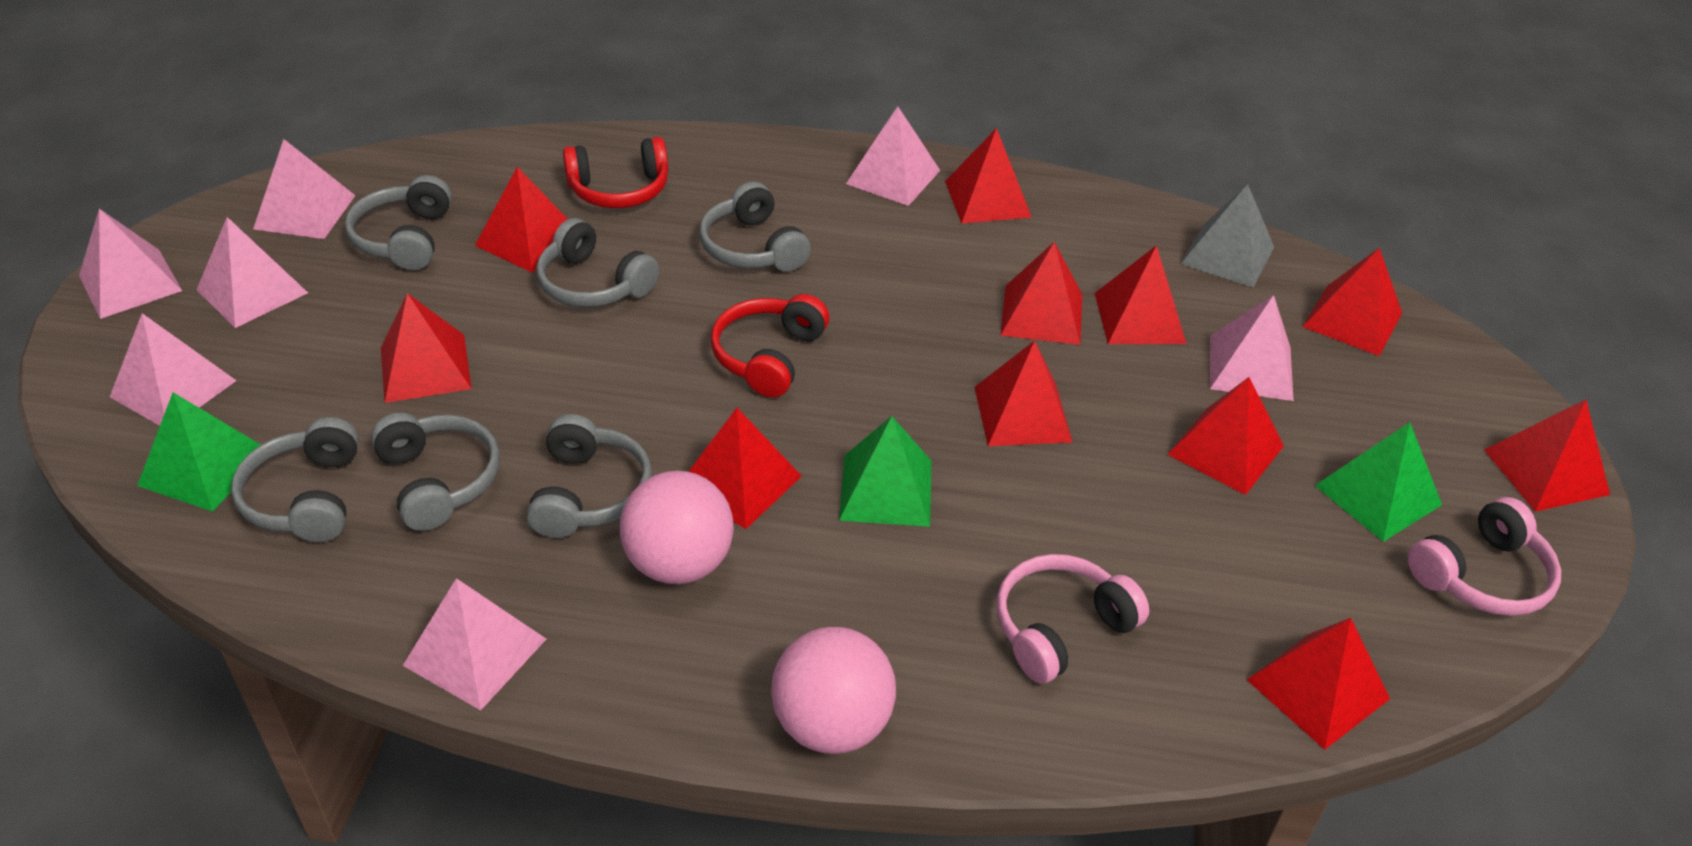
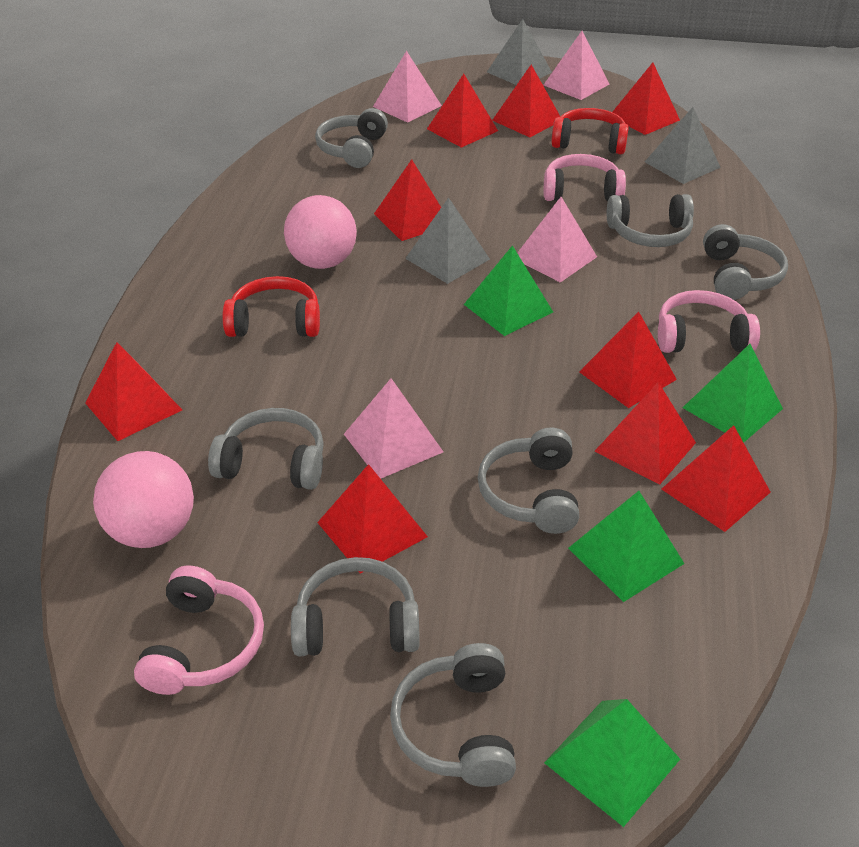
green pyramid: 3 -> 4
grey headphones: 6 -> 7
grey pyramid: 1 -> 3
pink headphones: 2 -> 3
pink pyramid: 7 -> 4
red pyramid: 11 -> 9

